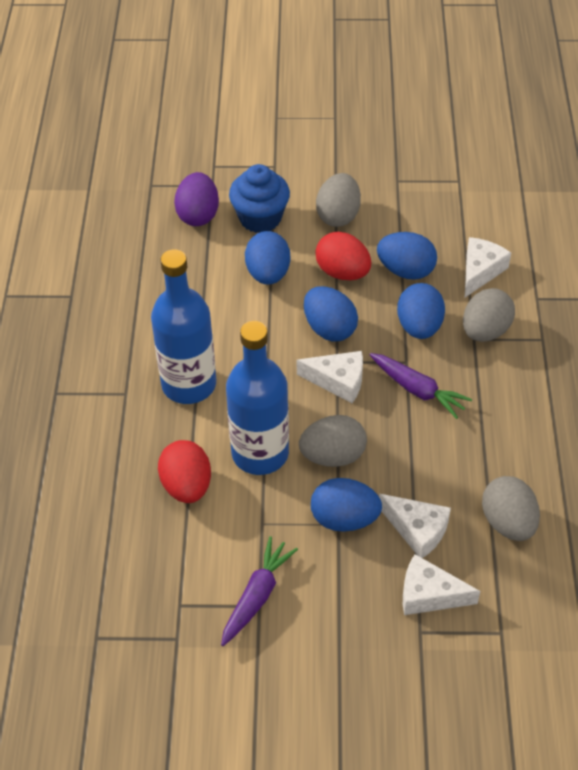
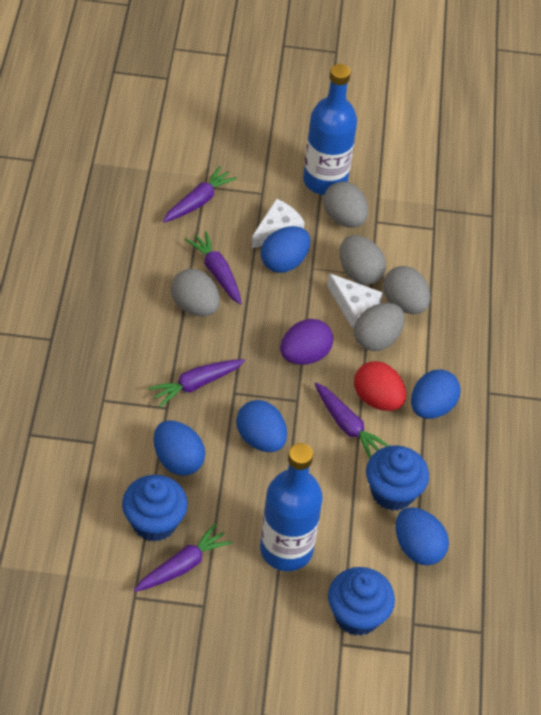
blue cupcake: 1 -> 3
grey egg: 4 -> 5
purple carrot: 2 -> 5
red egg: 2 -> 1
white cheese: 4 -> 2

